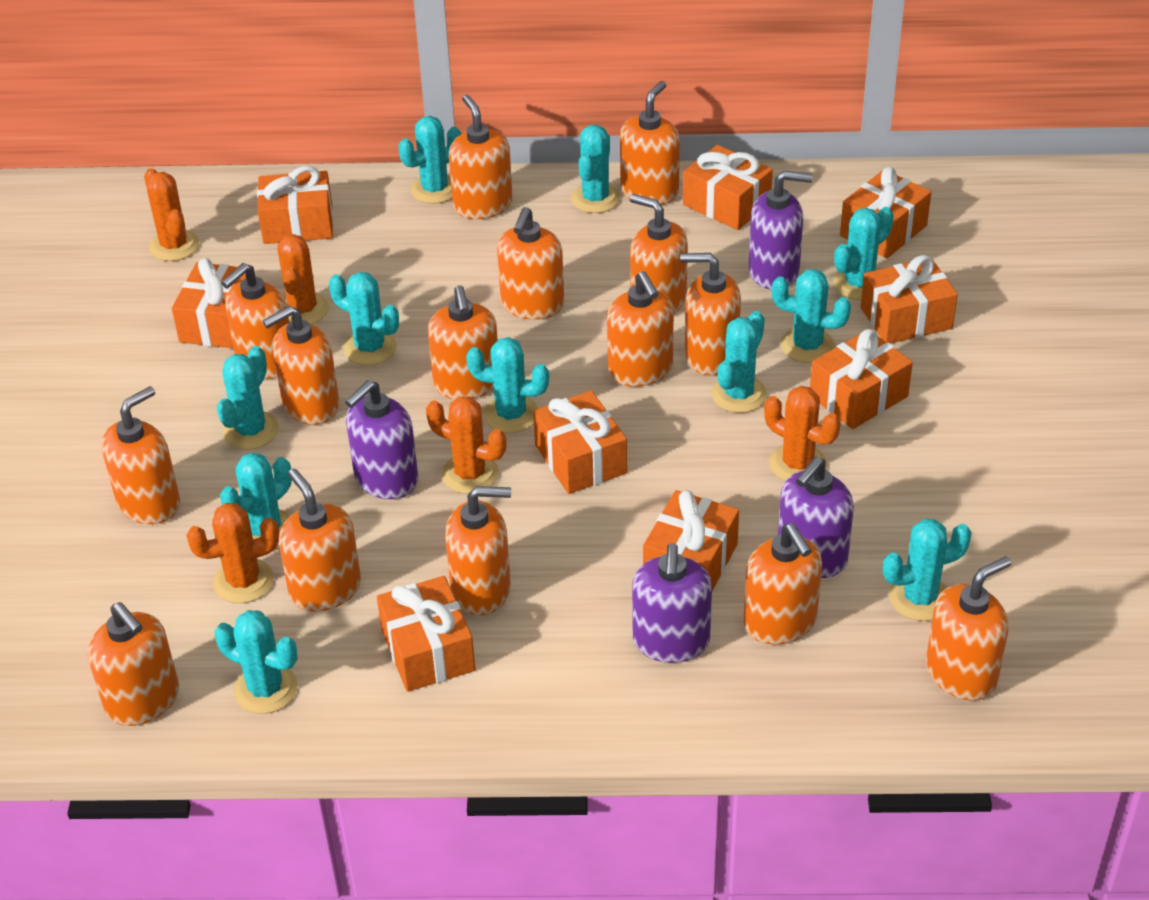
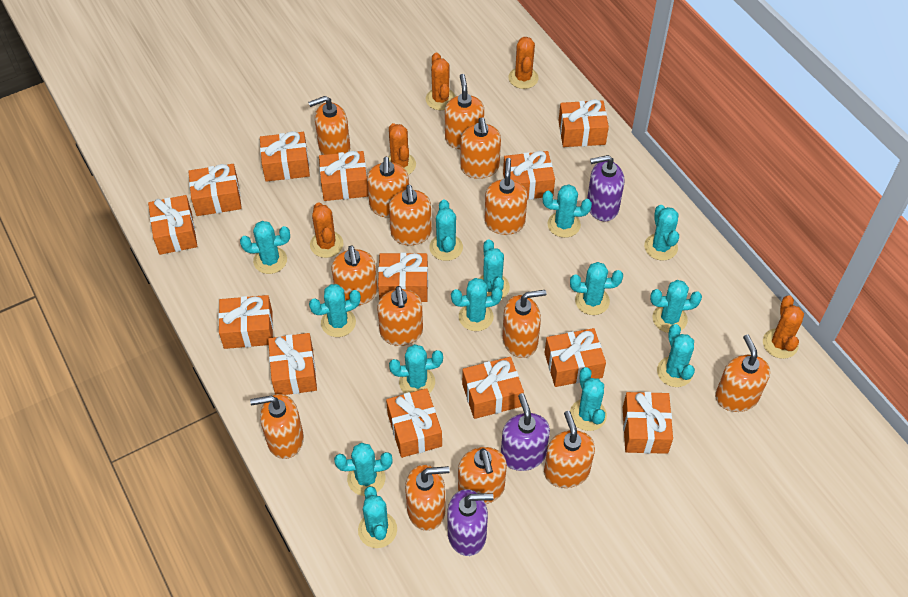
orange gift: 9 -> 13
orange soap dispenser: 15 -> 14
purple soap dispenser: 4 -> 3
turquoise cactus: 11 -> 14

